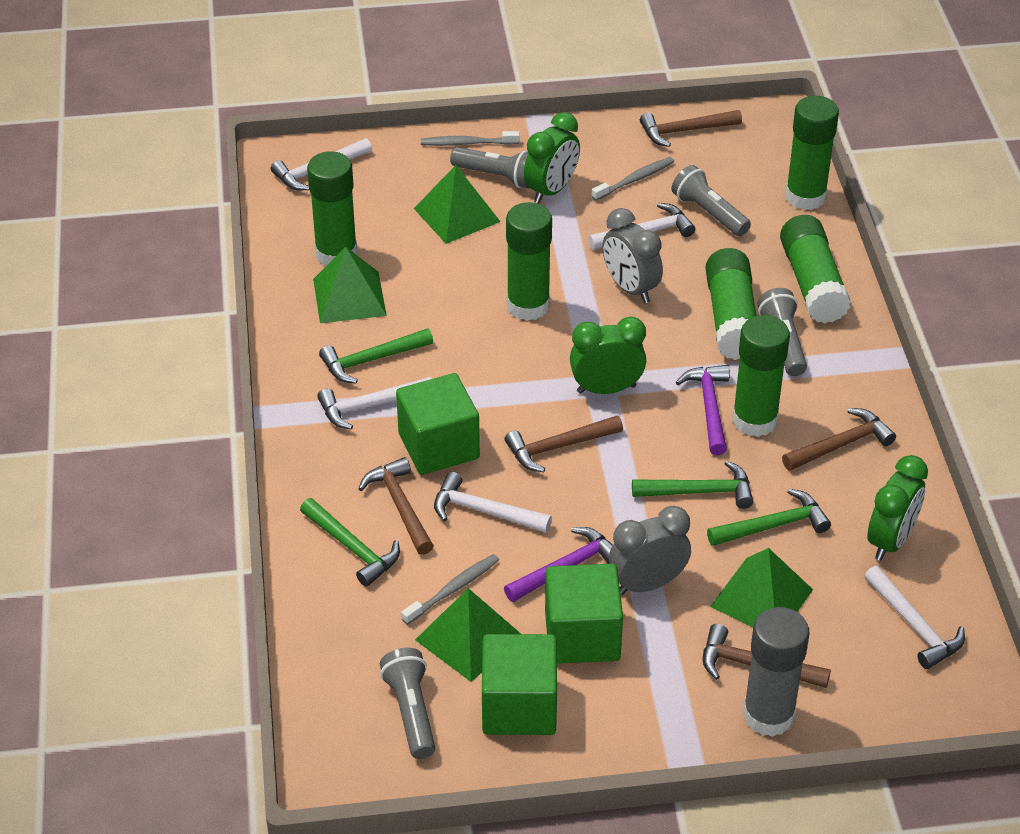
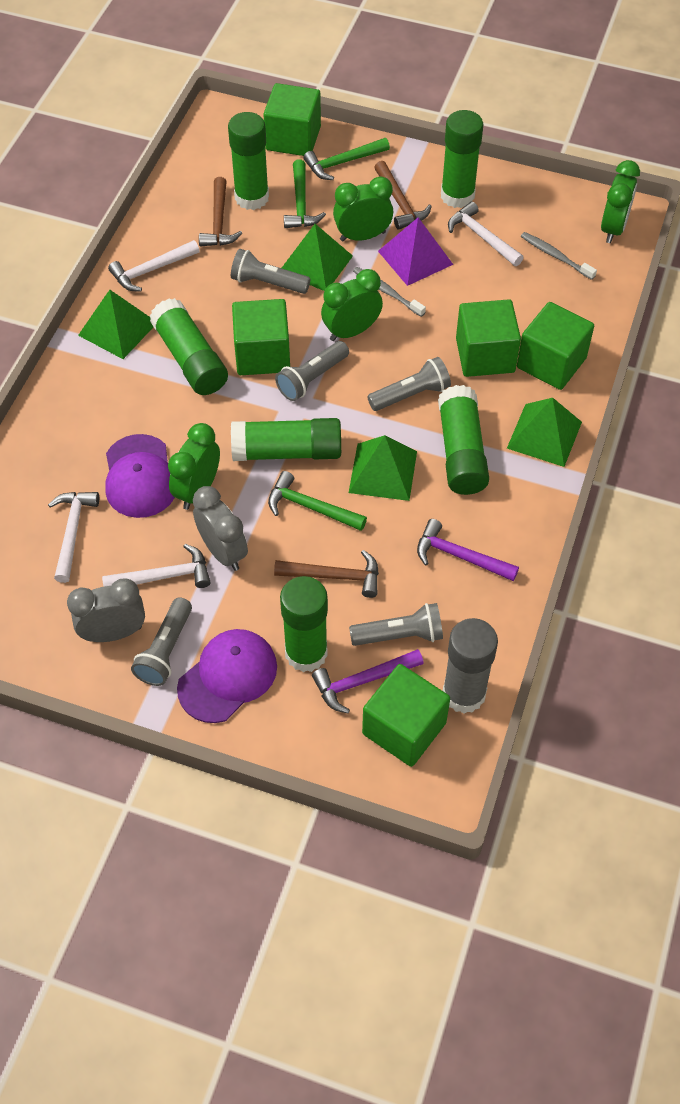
brown hammer: 5 -> 3
green clock: 3 -> 4
green cube: 3 -> 5
green hammer: 4 -> 3
grey flashlight: 4 -> 5
grey toothbrush: 3 -> 2
purple cap: 0 -> 2
purple pyramid: 0 -> 1
white hammer: 5 -> 4

